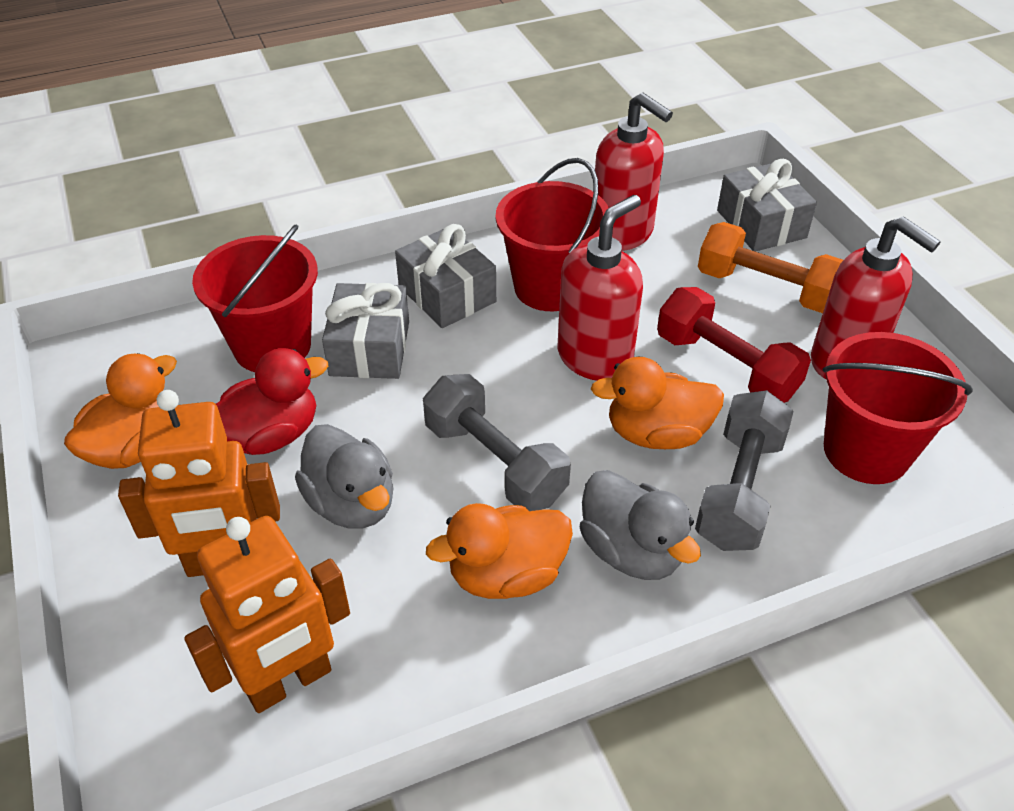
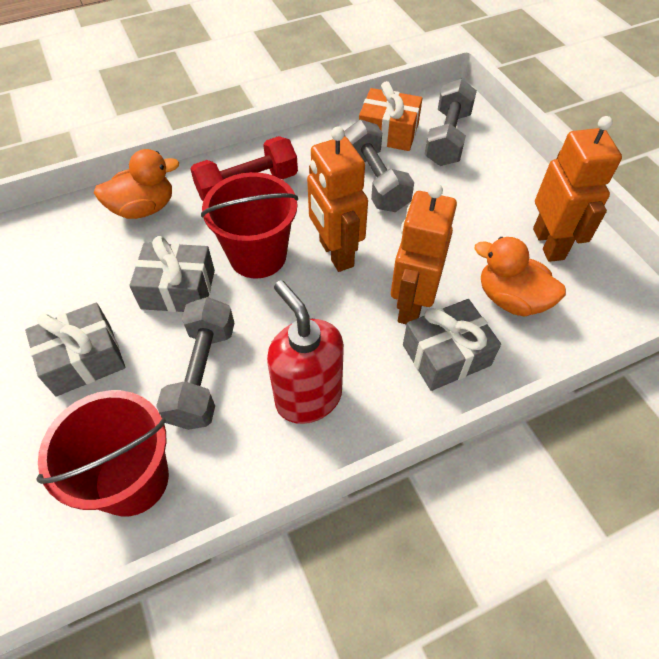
grey duck: 2 -> 0
grey dumbbell: 2 -> 3
orange duck: 3 -> 2
orange dumbbell: 1 -> 0
orange gift: 0 -> 1
orange robot: 2 -> 3
red bucket: 3 -> 2
red duck: 1 -> 0
red soap dispenser: 3 -> 1

